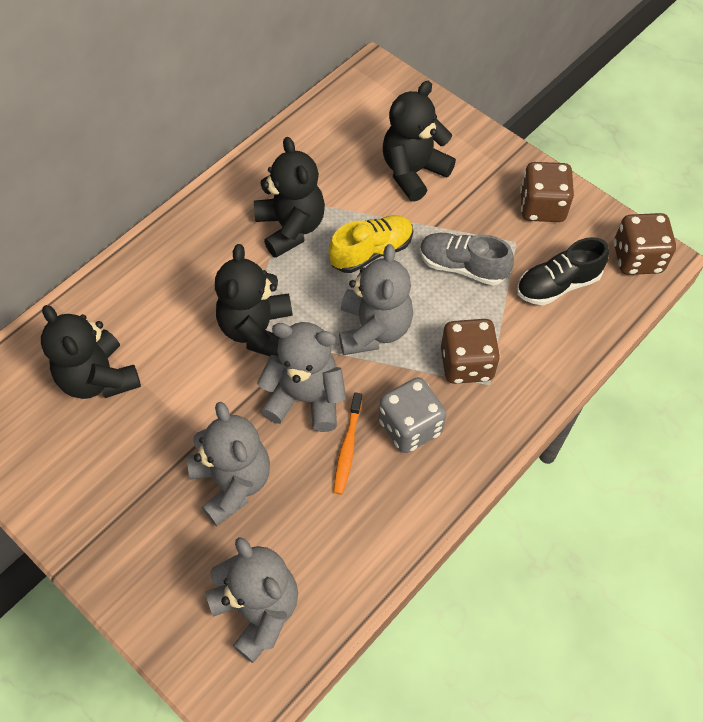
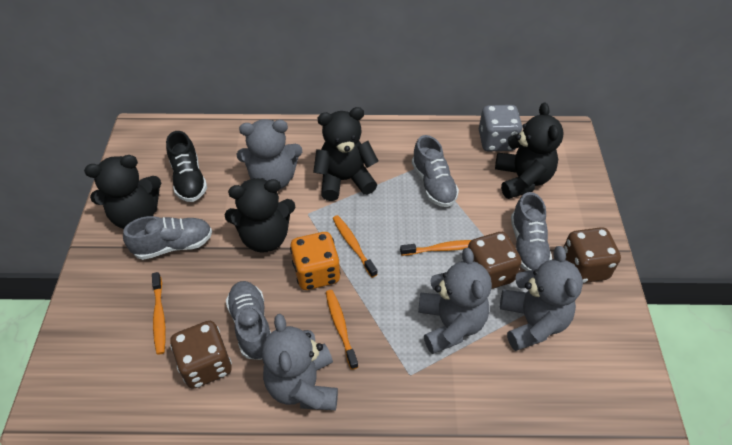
grey shoe: 1 -> 4
orange dice: 0 -> 1
orange toothbrush: 1 -> 4
yellow shoe: 1 -> 0

